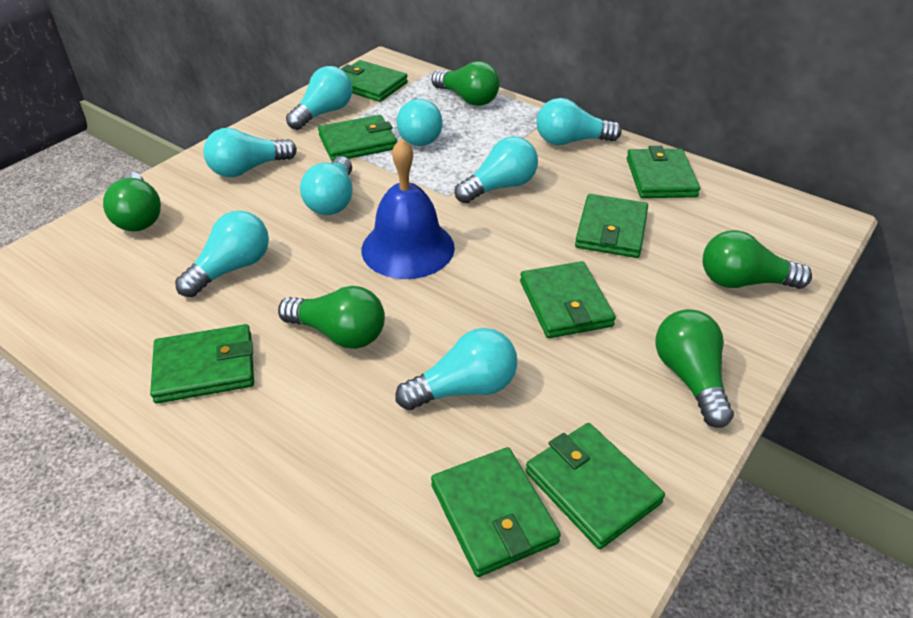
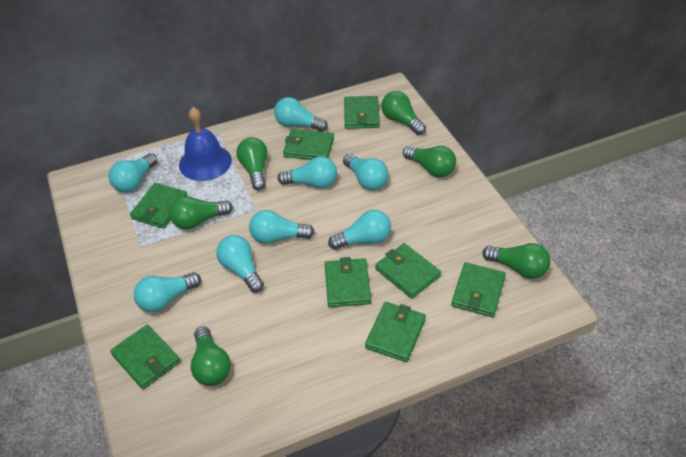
green light bulb: 5 -> 6

